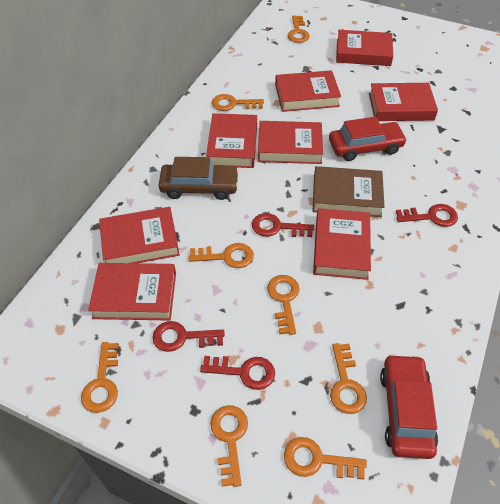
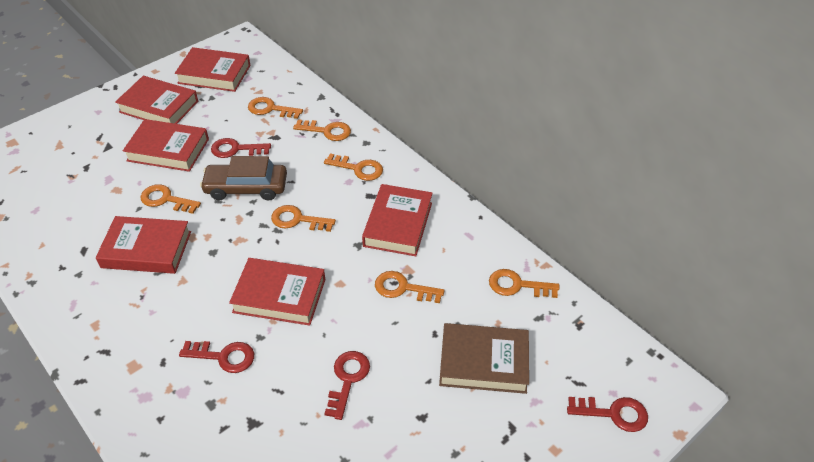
orange key: 8 -> 7
red book: 8 -> 6
red car: 2 -> 0

